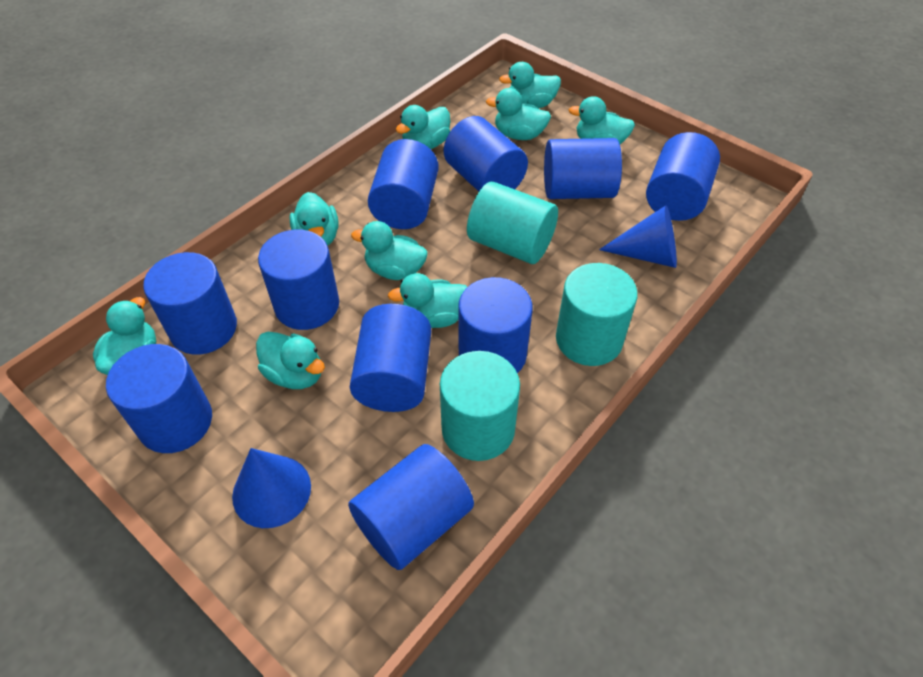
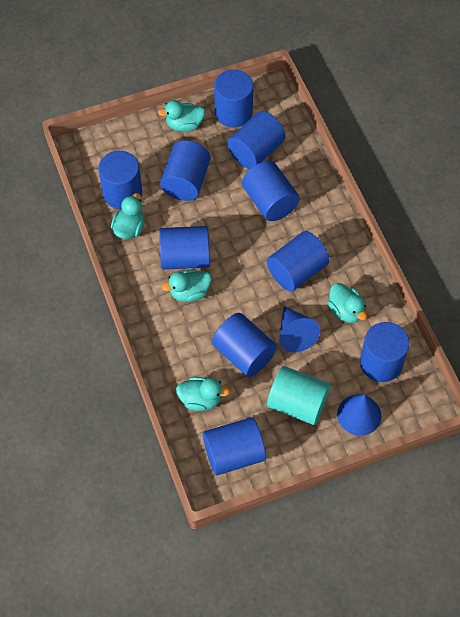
turquoise cylinder: 3 -> 1
turquoise duck: 9 -> 5

